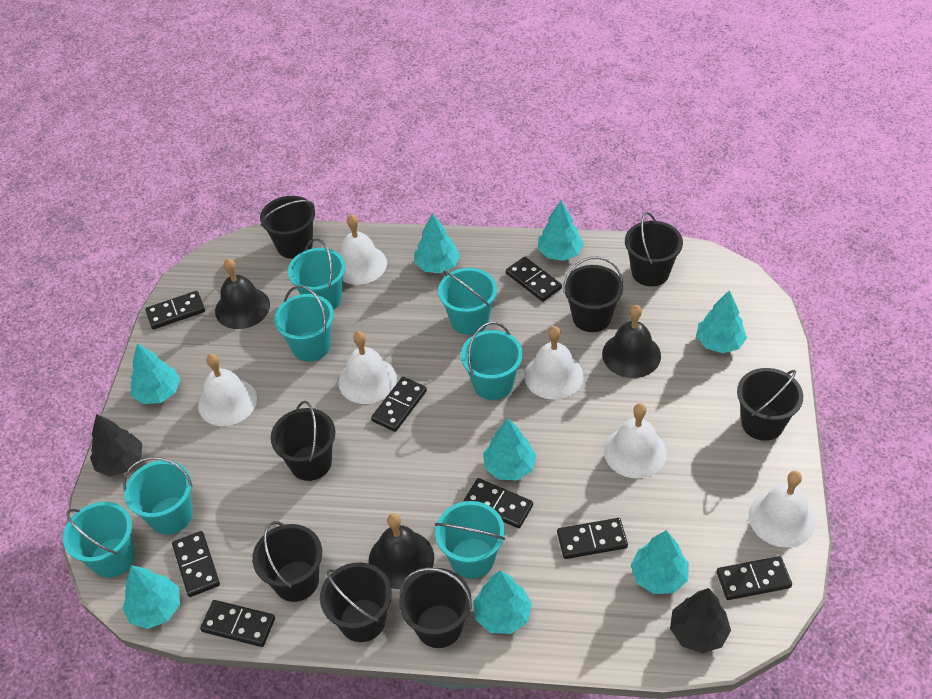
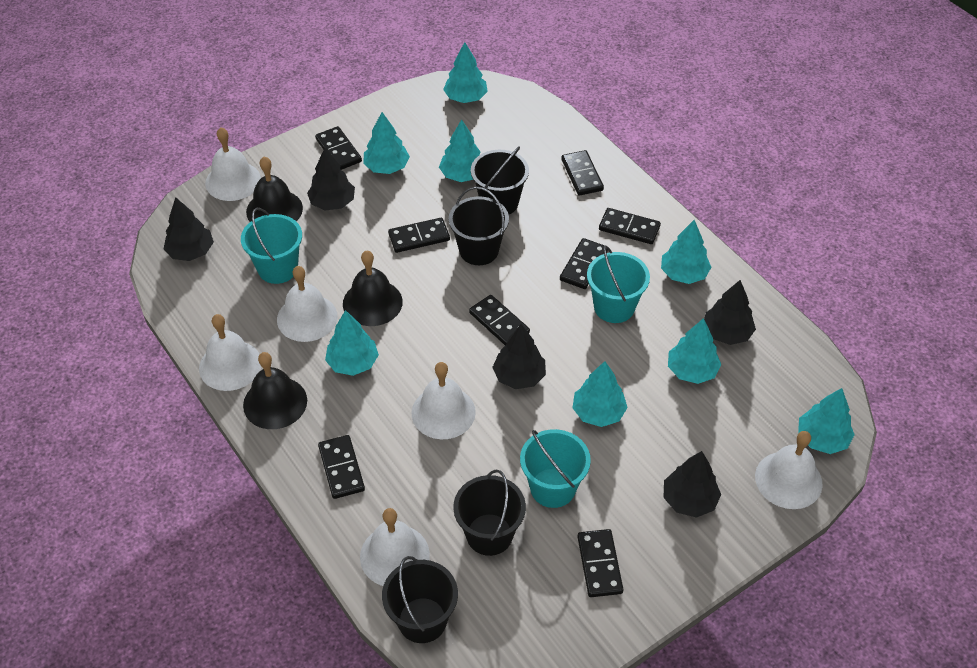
black bucket: 8 -> 4
black tree: 2 -> 5
turquoise bucket: 7 -> 3

